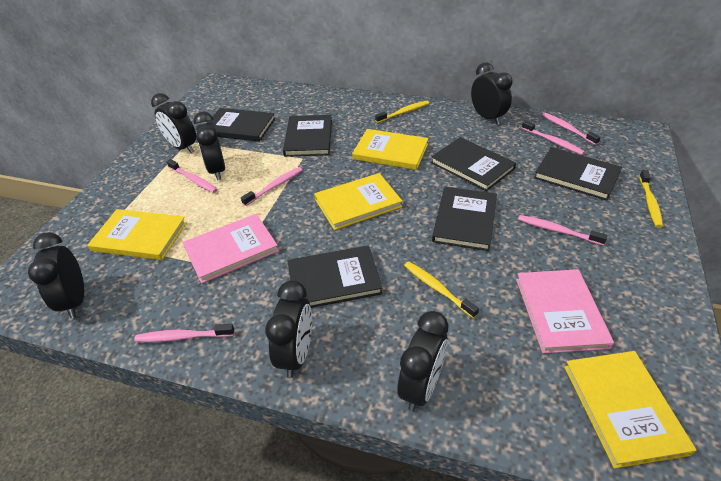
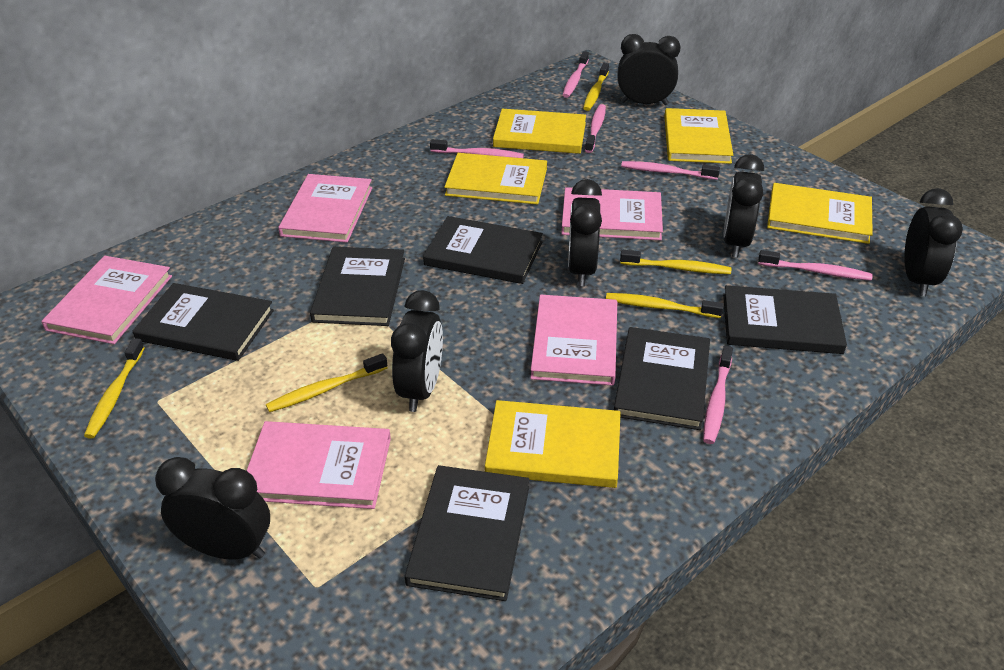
pink book: 2 -> 5
yellow book: 4 -> 5
yellow toothbrush: 3 -> 5

